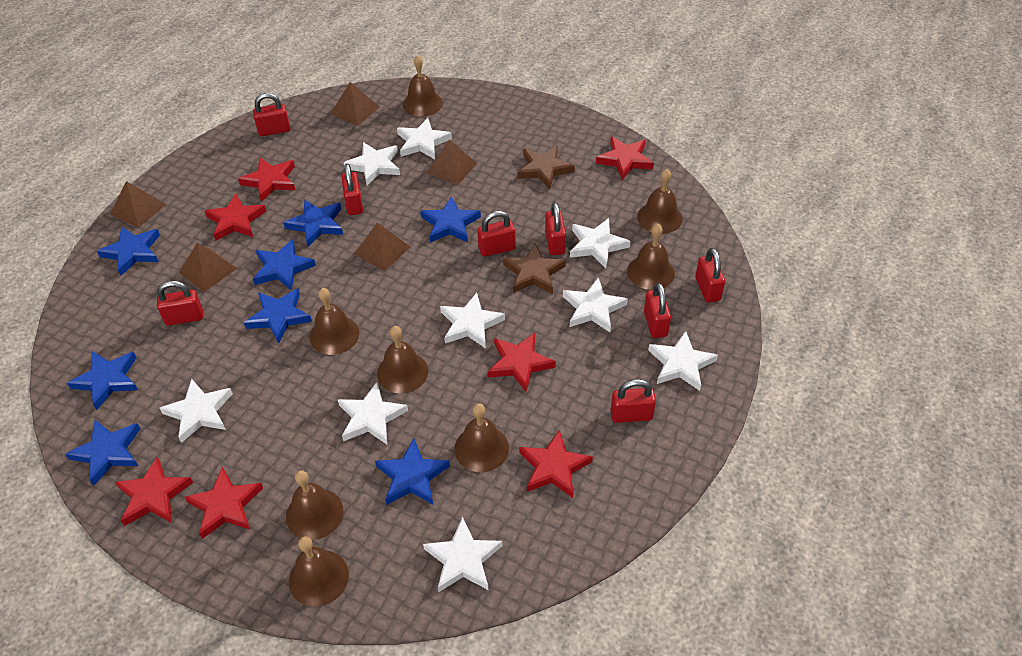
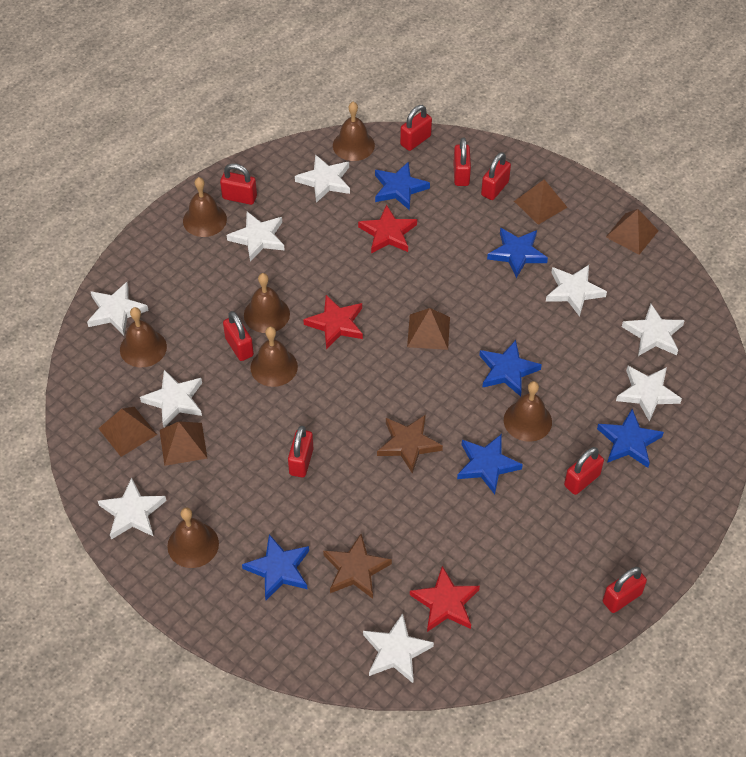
blue star: 8 -> 6
brown bell: 8 -> 7
red star: 7 -> 3

